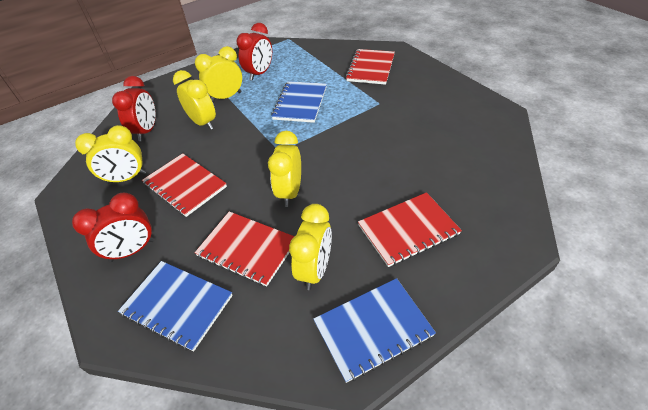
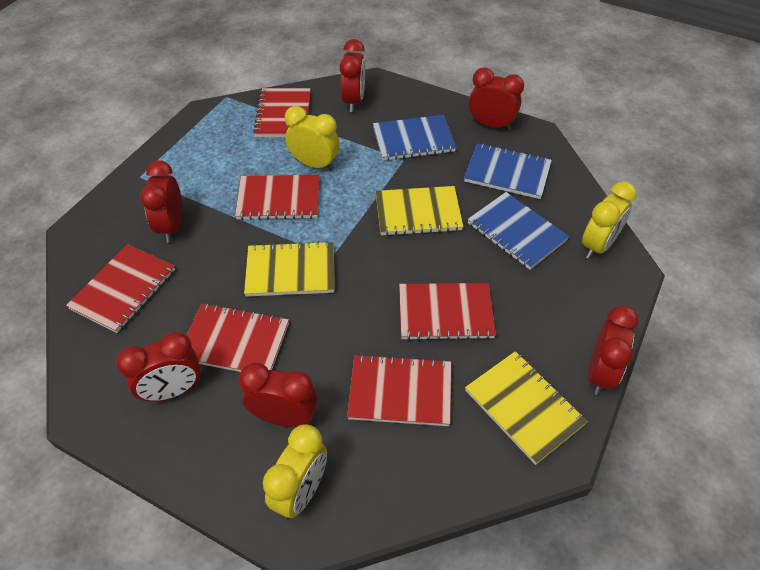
red clock: 3 -> 6
red notebook: 4 -> 6
yellow clock: 5 -> 3
yellow notebook: 0 -> 3

